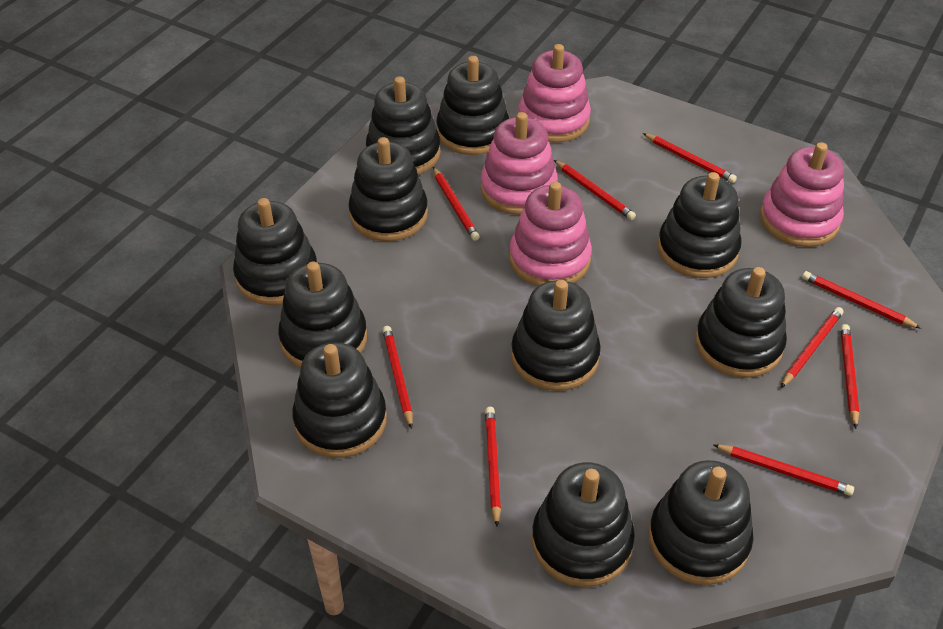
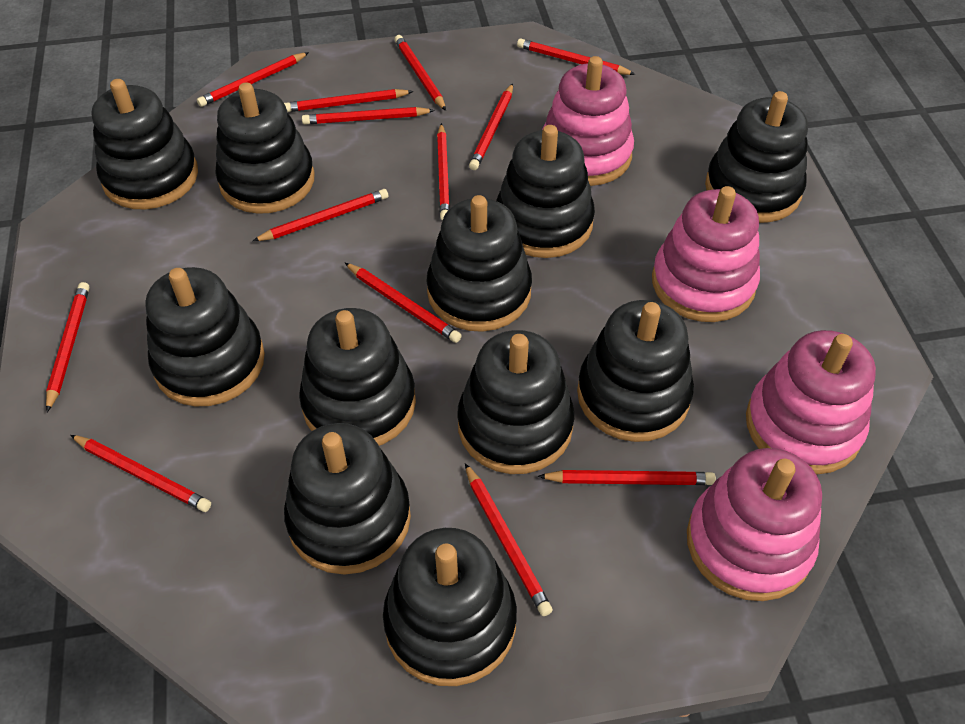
red pencil: 9 -> 13

